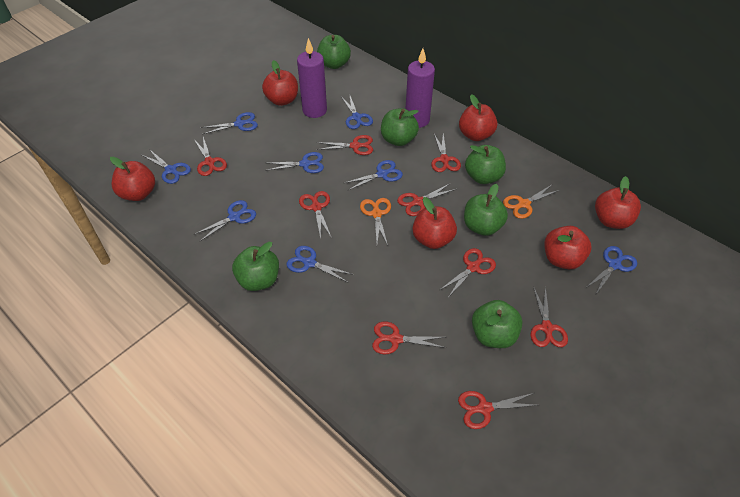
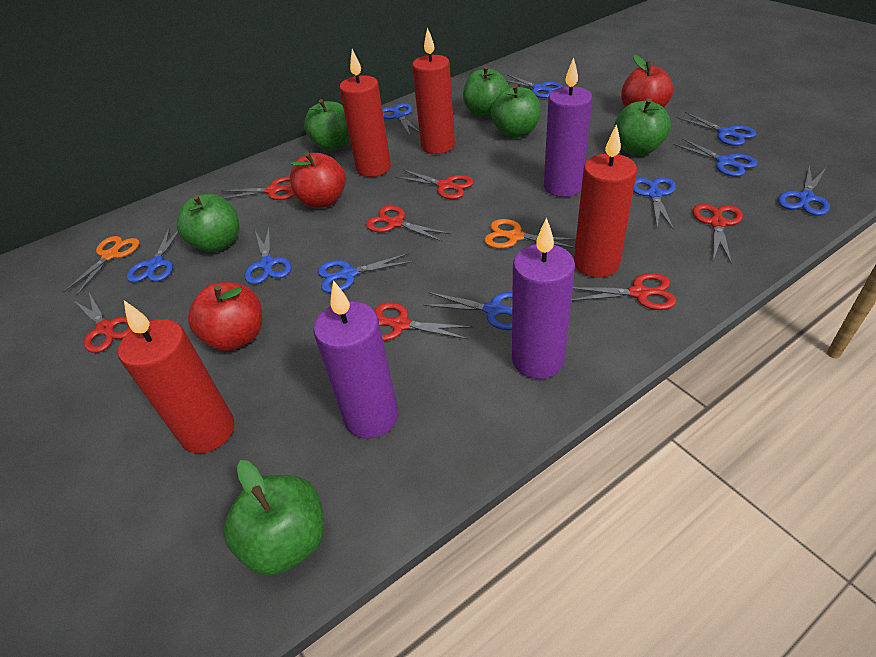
blue scissors: 8 -> 10
purple candle: 2 -> 3
red apple: 6 -> 3
red candle: 0 -> 4
red scissors: 9 -> 7

